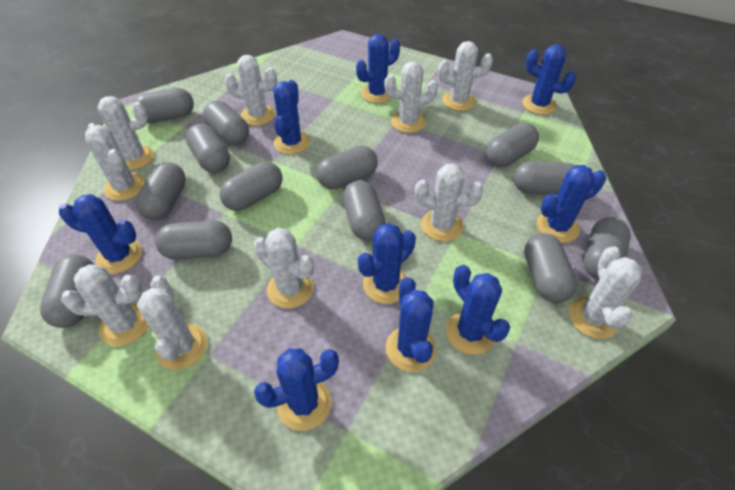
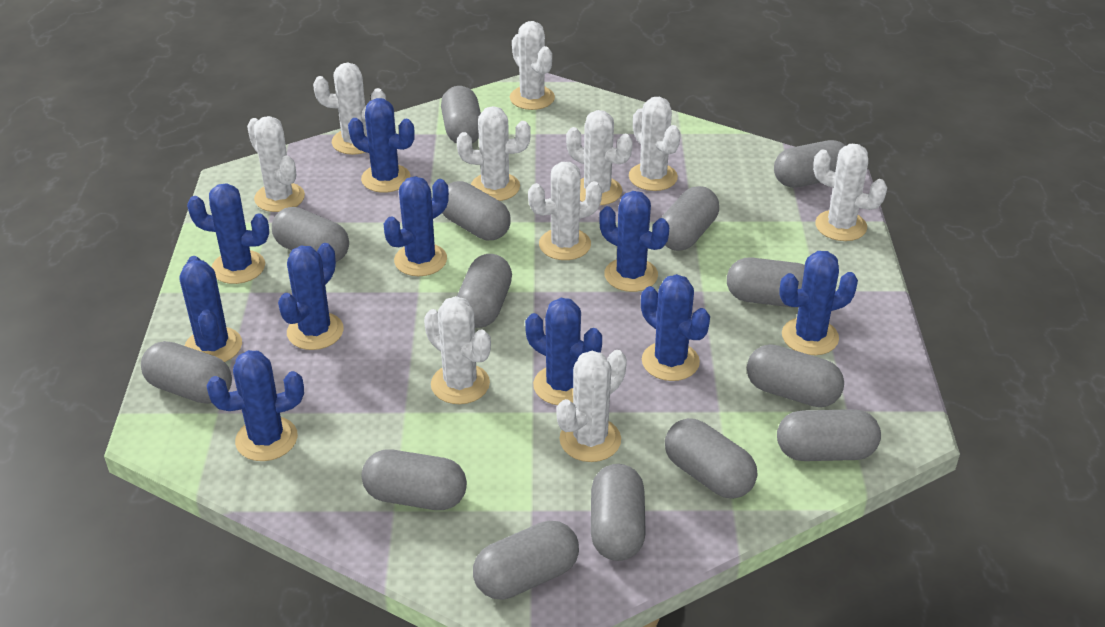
blue cactus: 9 -> 10
grey capsule: 13 -> 14

